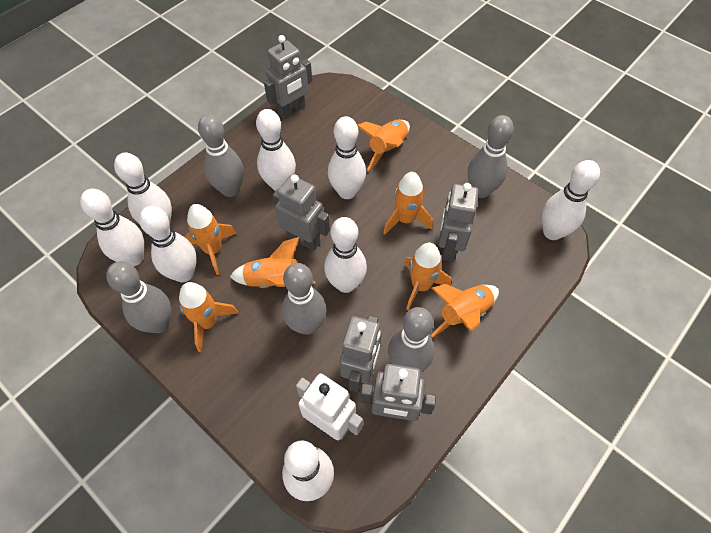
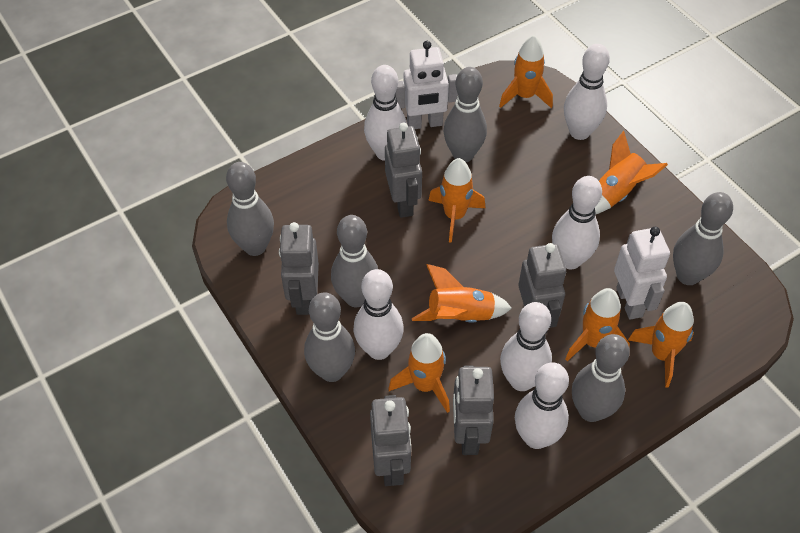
grey bowling pin: 5 -> 6
white bowling pin: 8 -> 6
white robot: 1 -> 2

